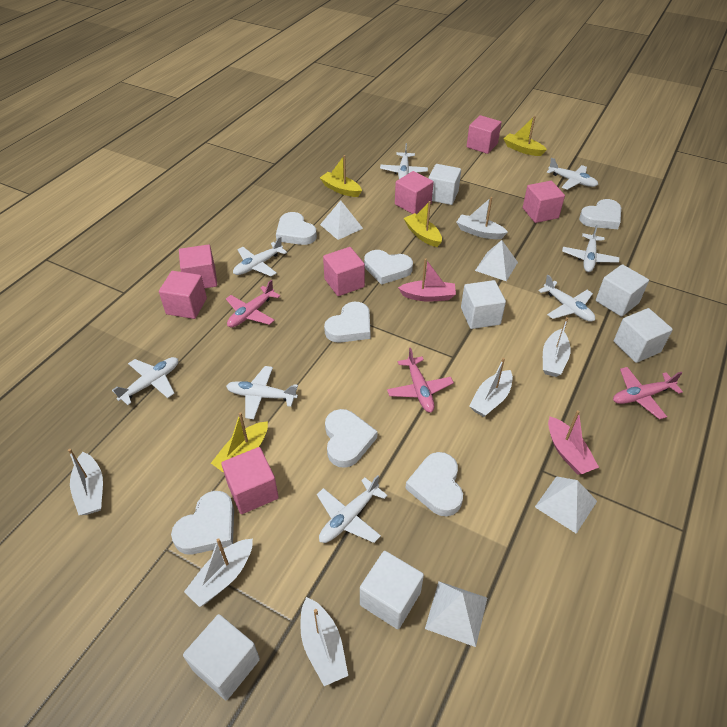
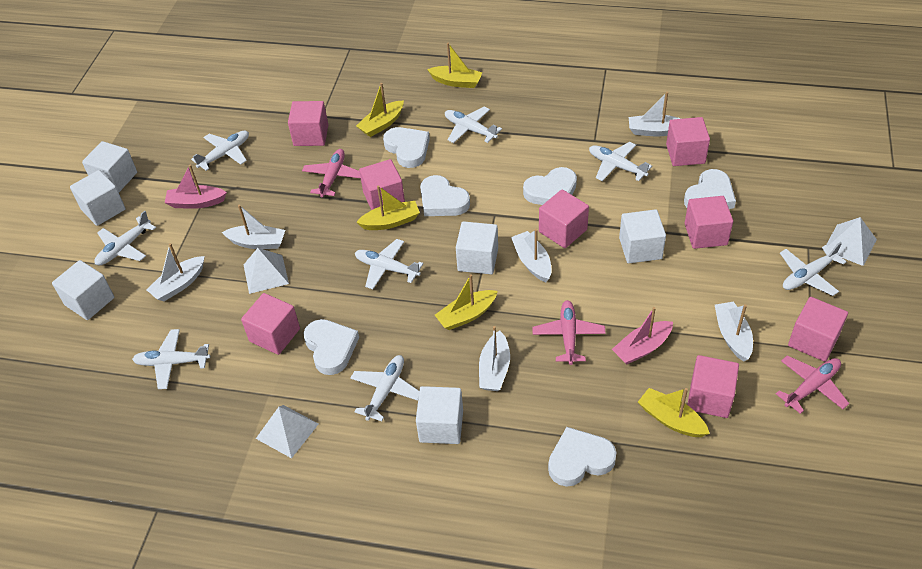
pink cube: 7 -> 8
white heart: 7 -> 6
white pyramid: 4 -> 3
yellow boat: 4 -> 5

